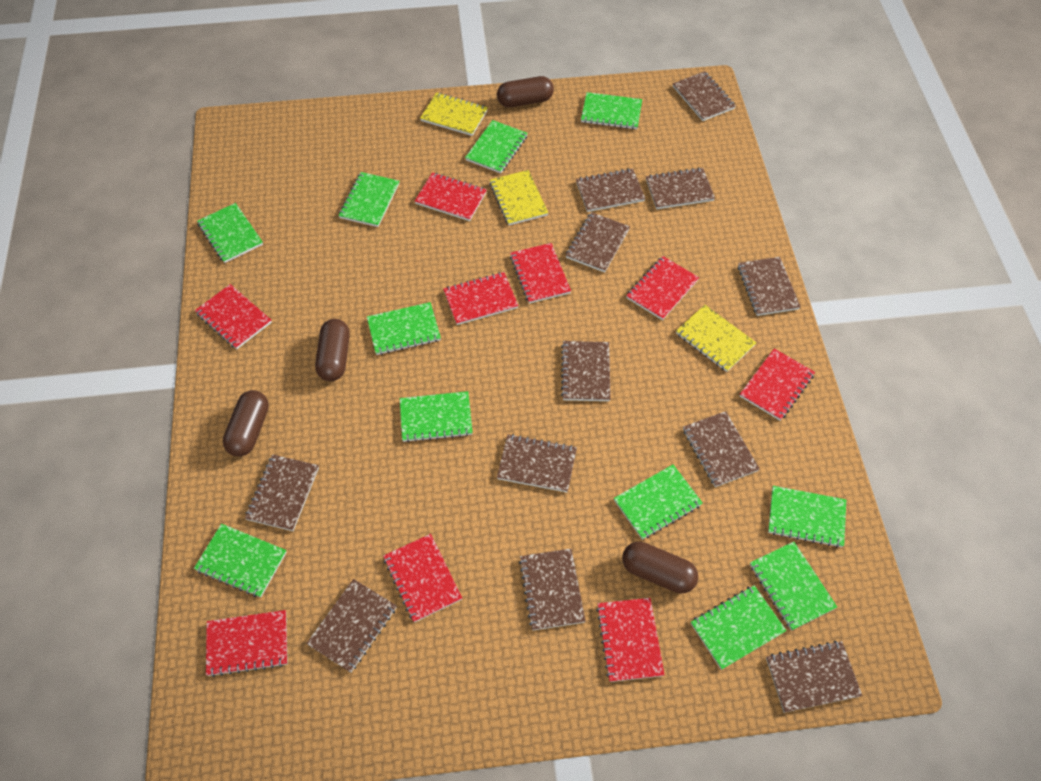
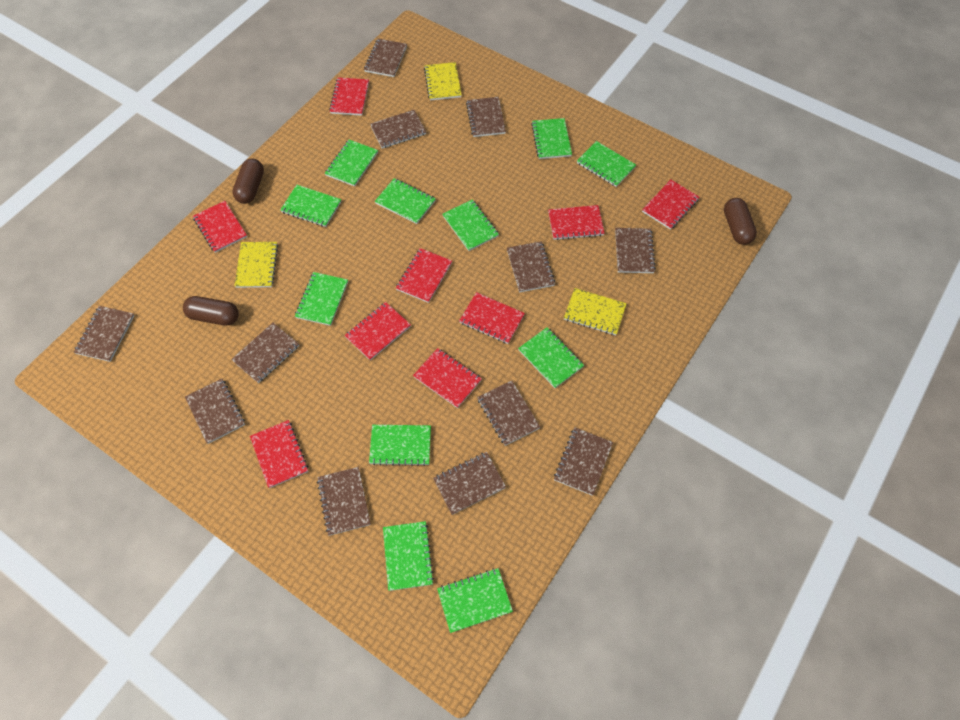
brown capsule: 4 -> 3

